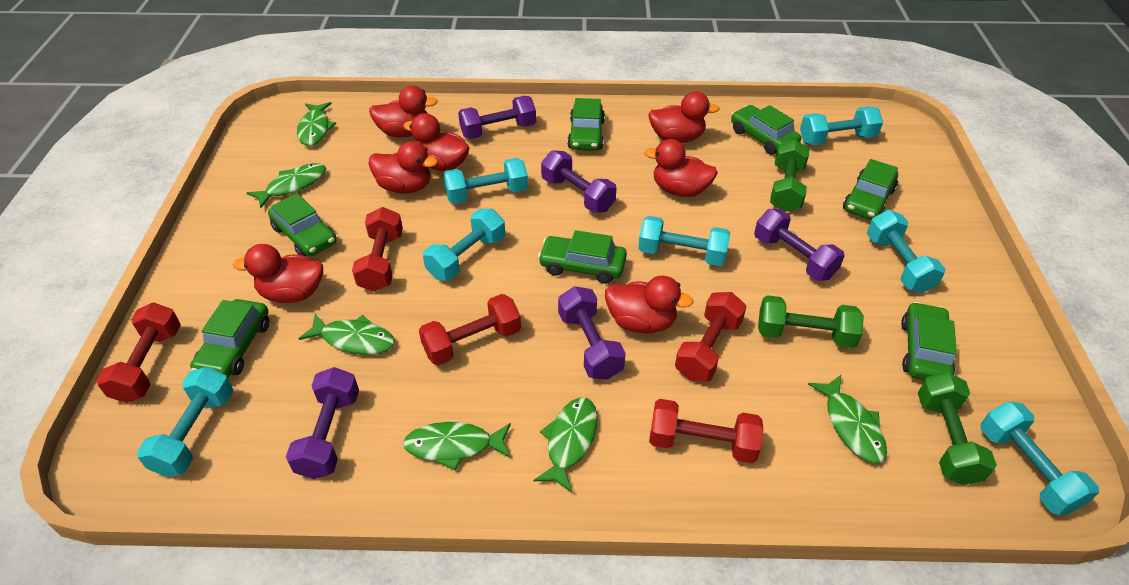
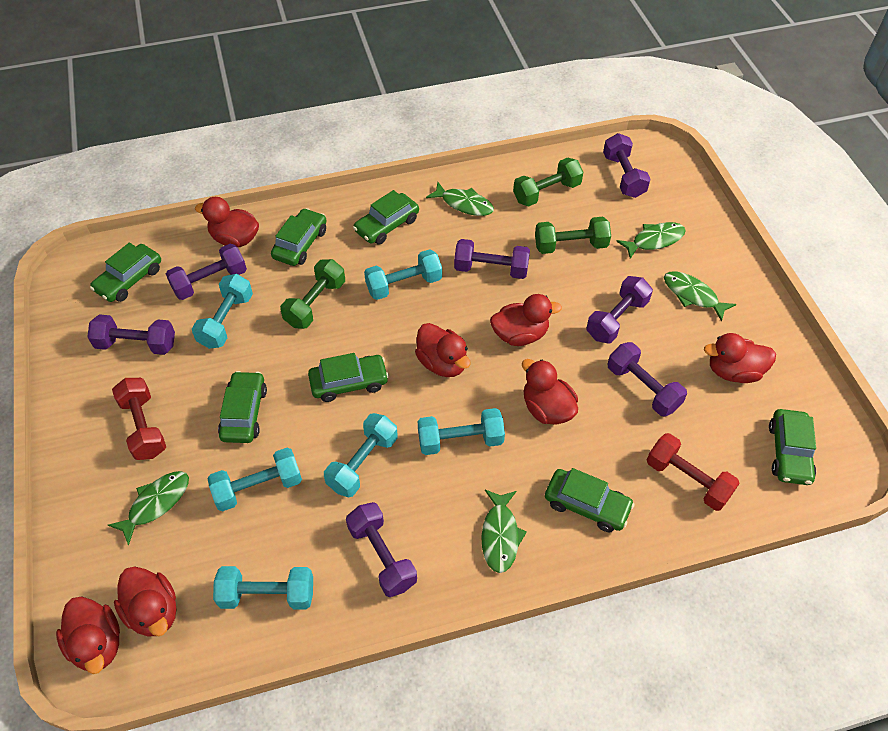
green fish: 6 -> 5
purple dumbbell: 5 -> 7
red dumbbell: 5 -> 2
turquoise dumbbell: 7 -> 6

